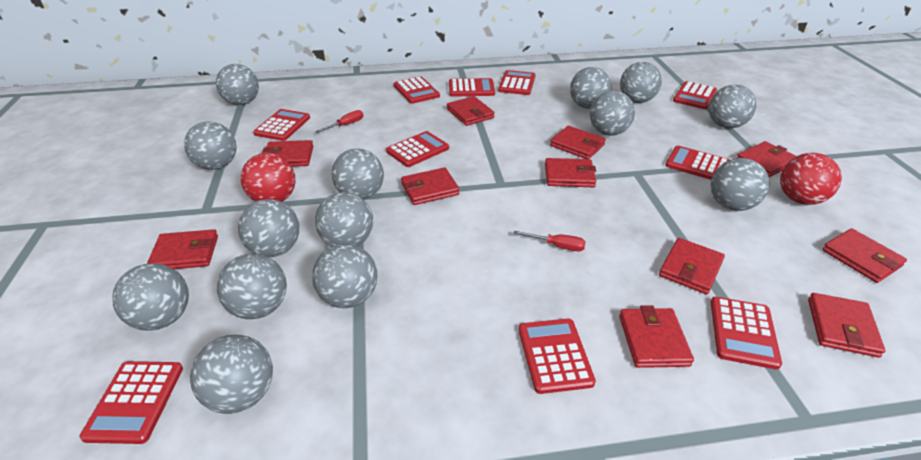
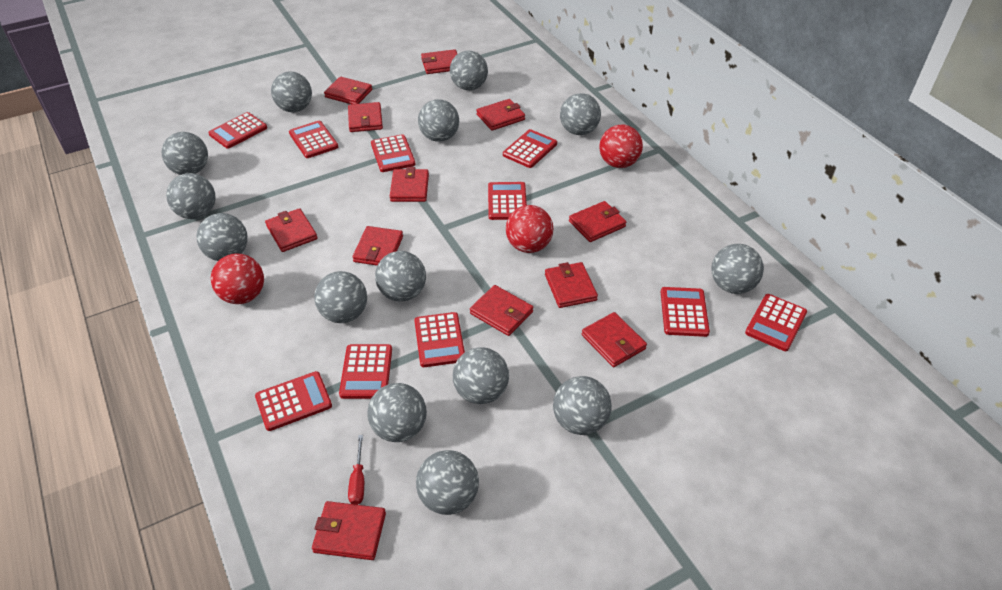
red ball: 2 -> 3
red screwdriver: 2 -> 1
red wallet: 11 -> 12

